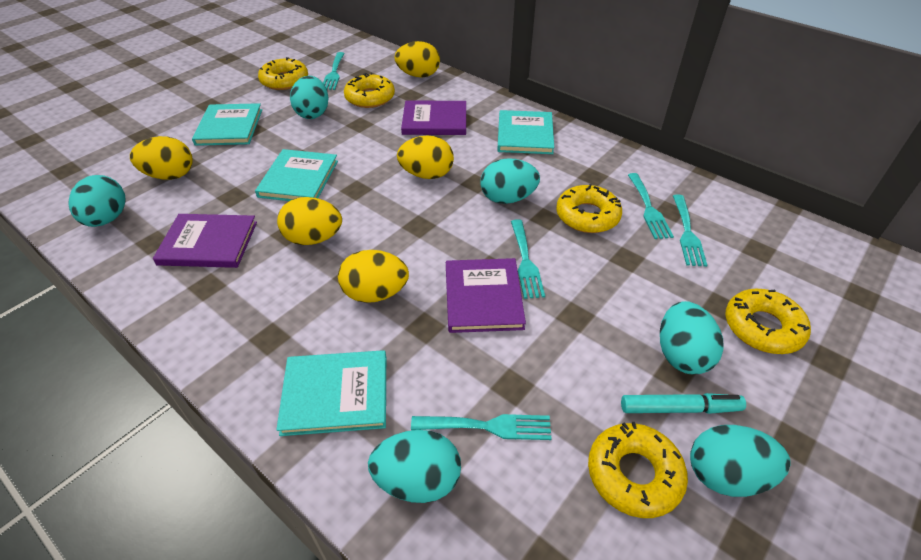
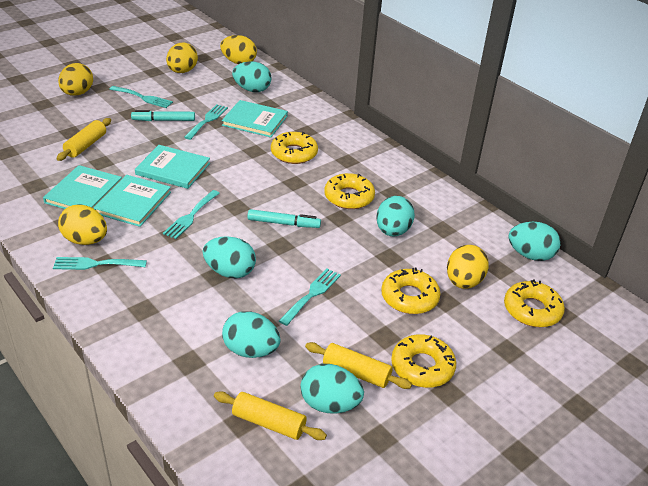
purple book: 3 -> 0
turquoise marker: 1 -> 2
yellow rolling pin: 0 -> 3

